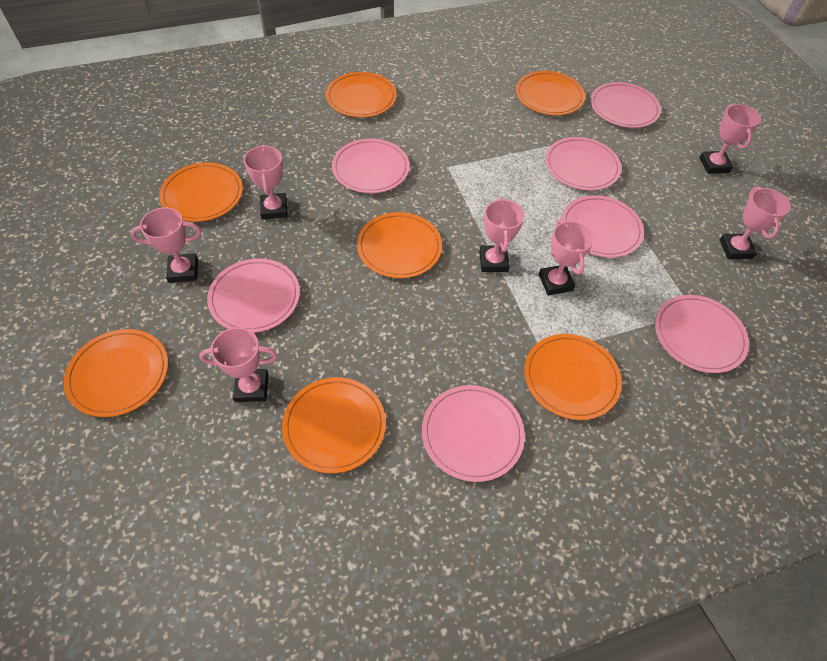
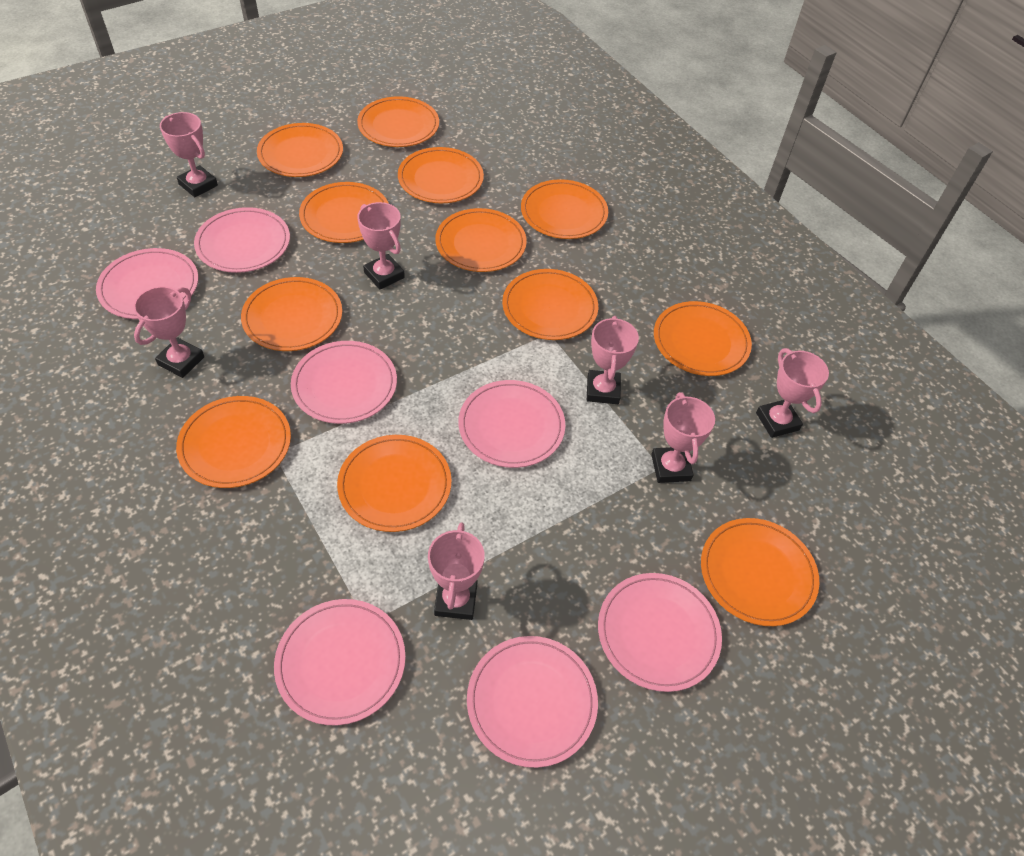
orange plate: 7 -> 12

